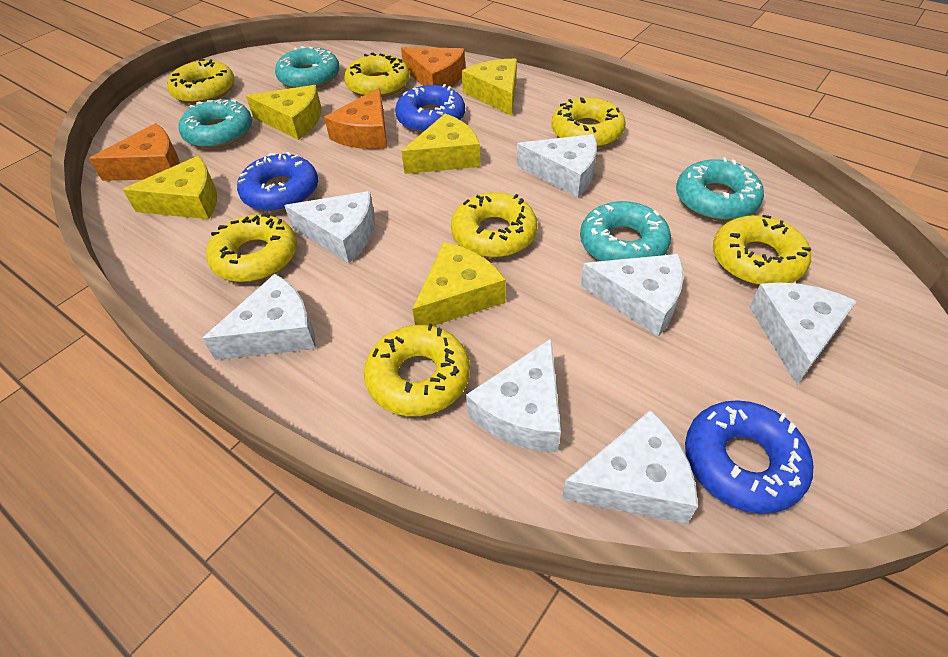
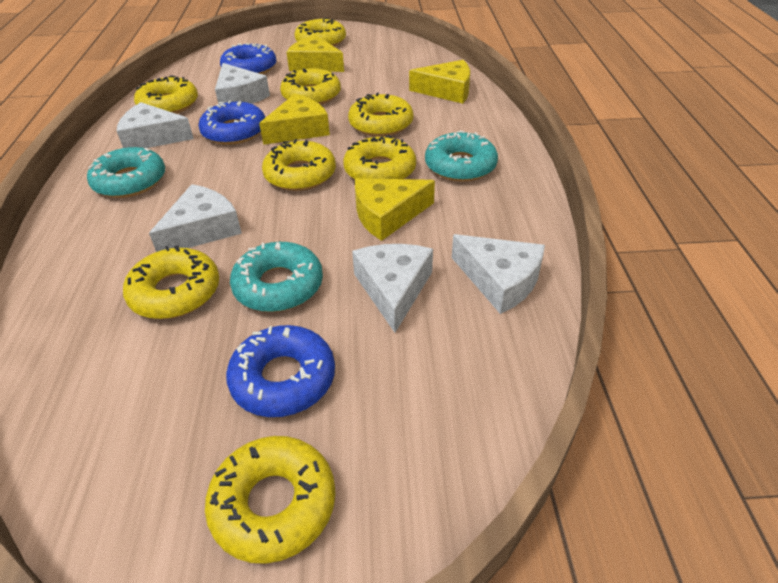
orange cheese: 3 -> 0
turquoise donut: 4 -> 3
white cheese: 7 -> 5
yellow cheese: 5 -> 4
yellow donut: 7 -> 8

